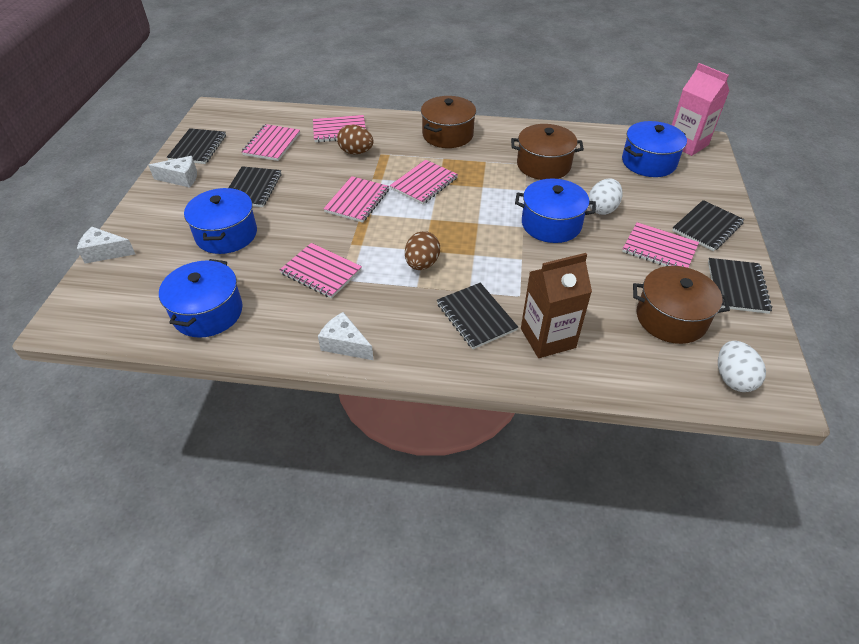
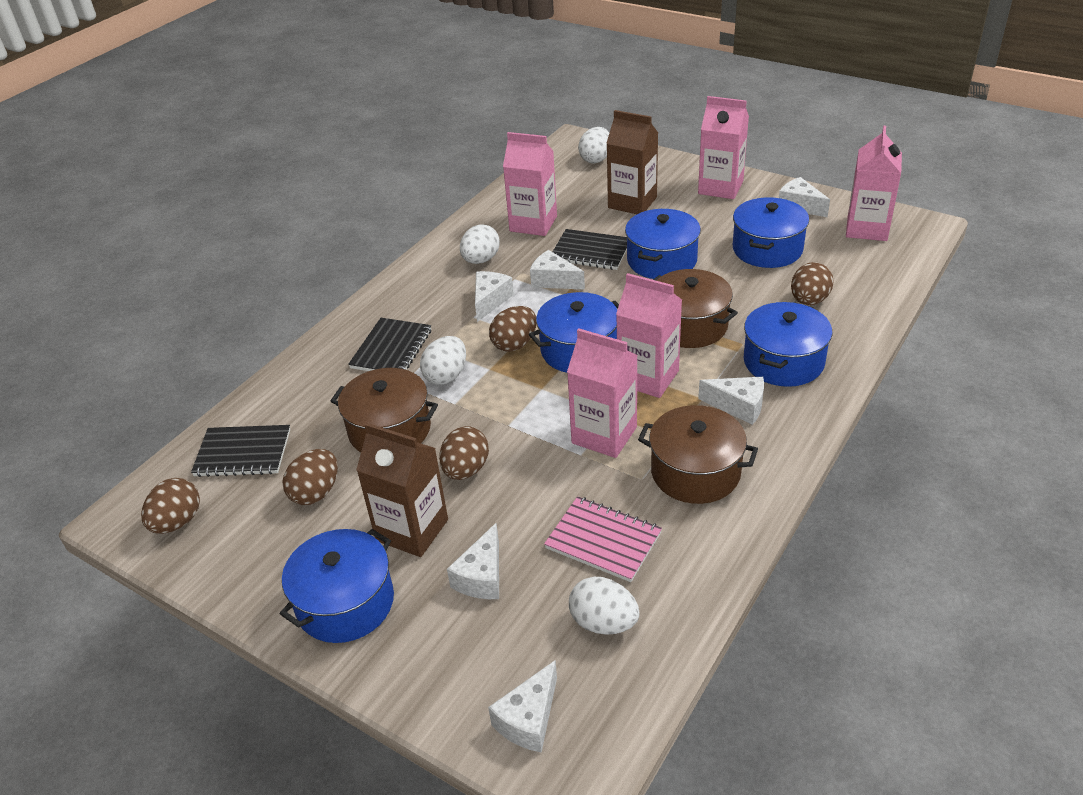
black notebook: 5 -> 3
blue pot: 4 -> 5
brown carton: 1 -> 2
brown egg: 2 -> 5
pink carton: 1 -> 5
pink notebook: 6 -> 1
white cheese: 3 -> 6
white egg: 2 -> 4

